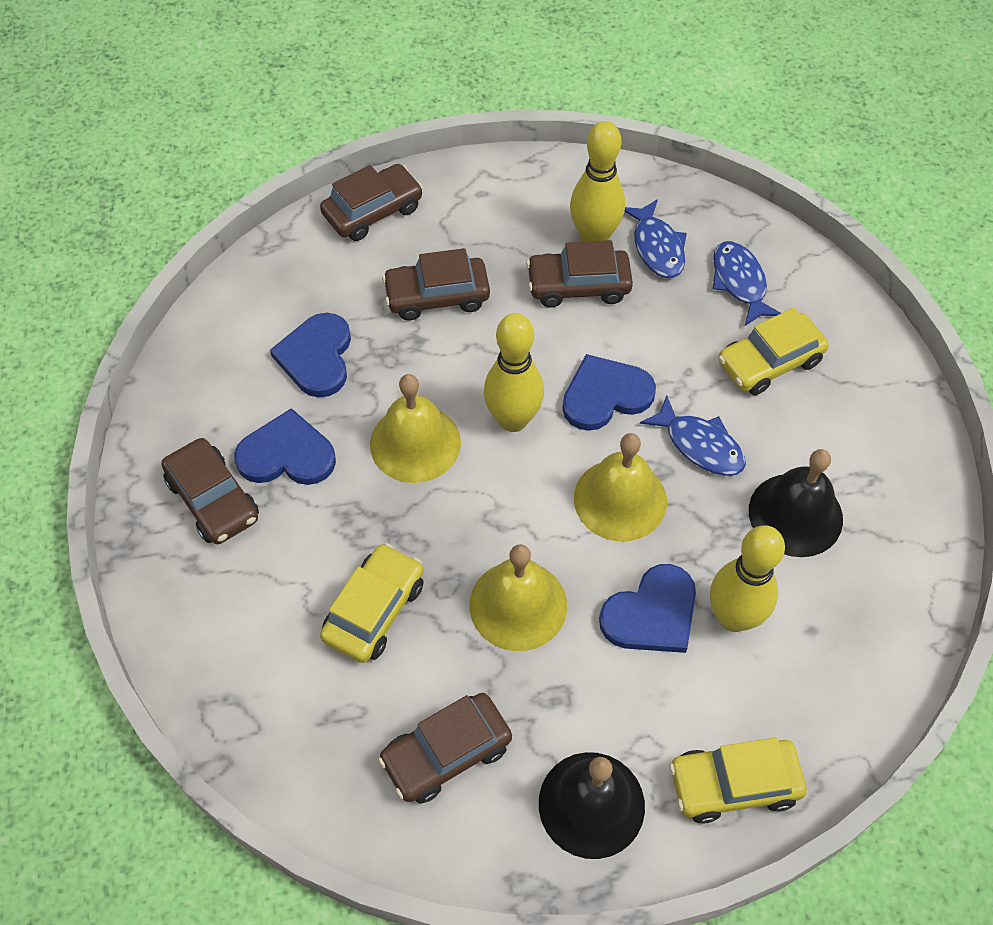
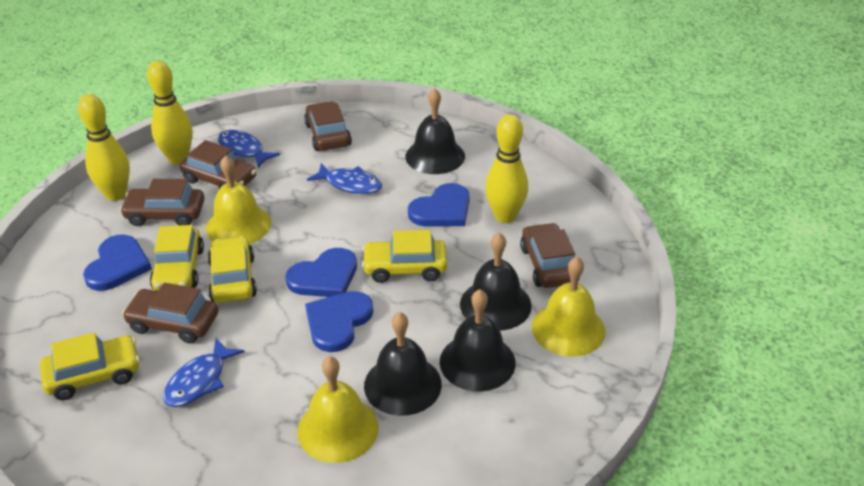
black bell: 2 -> 4
yellow car: 3 -> 4

